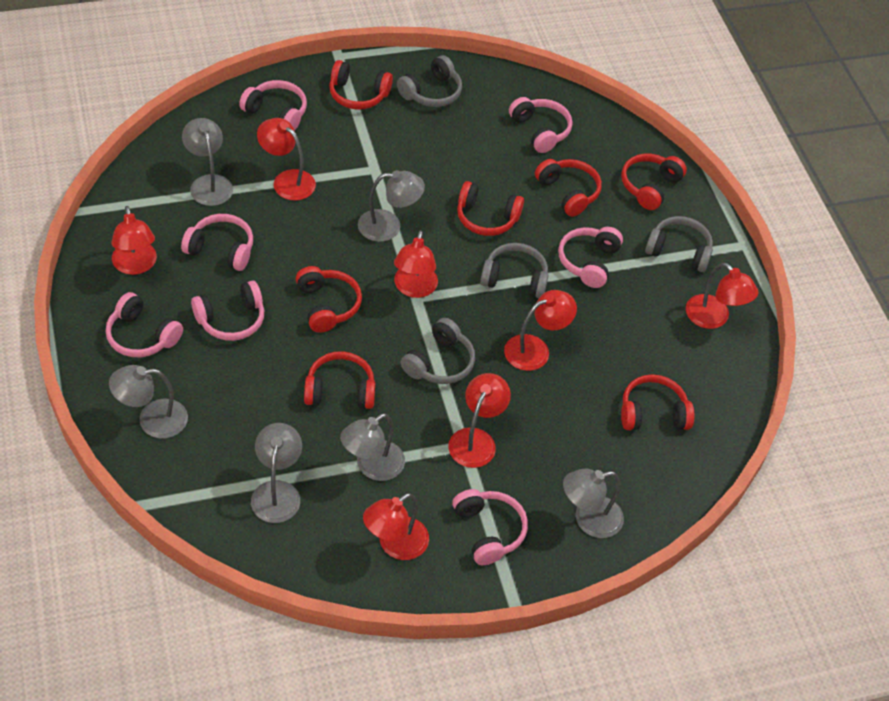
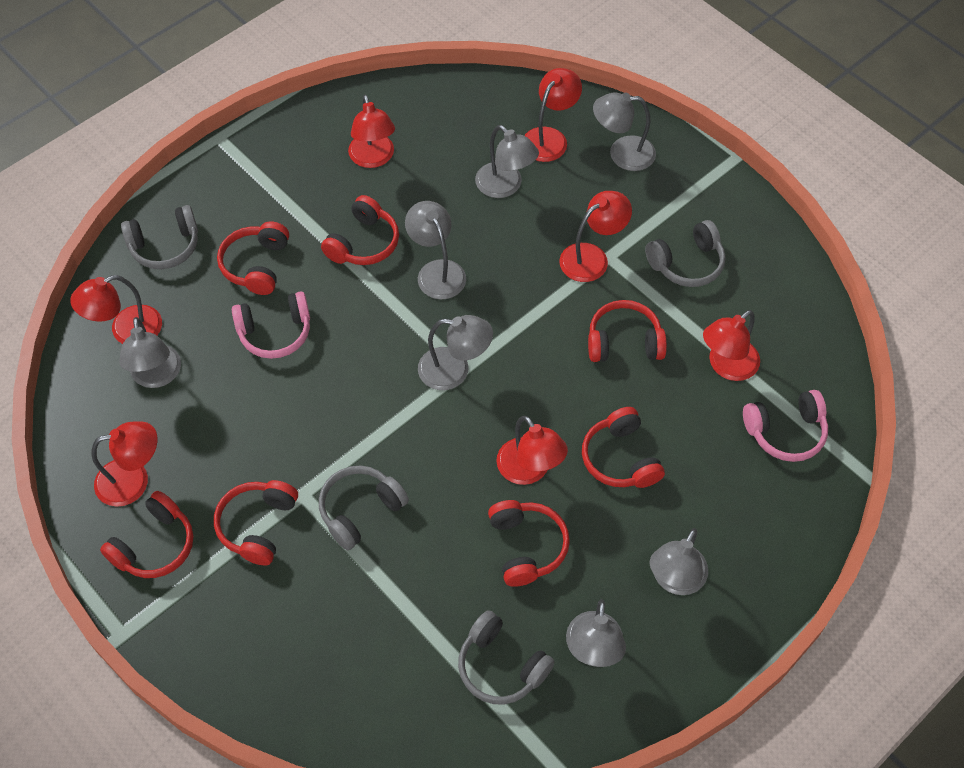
grey lamp: 6 -> 7
pink headphones: 7 -> 2

